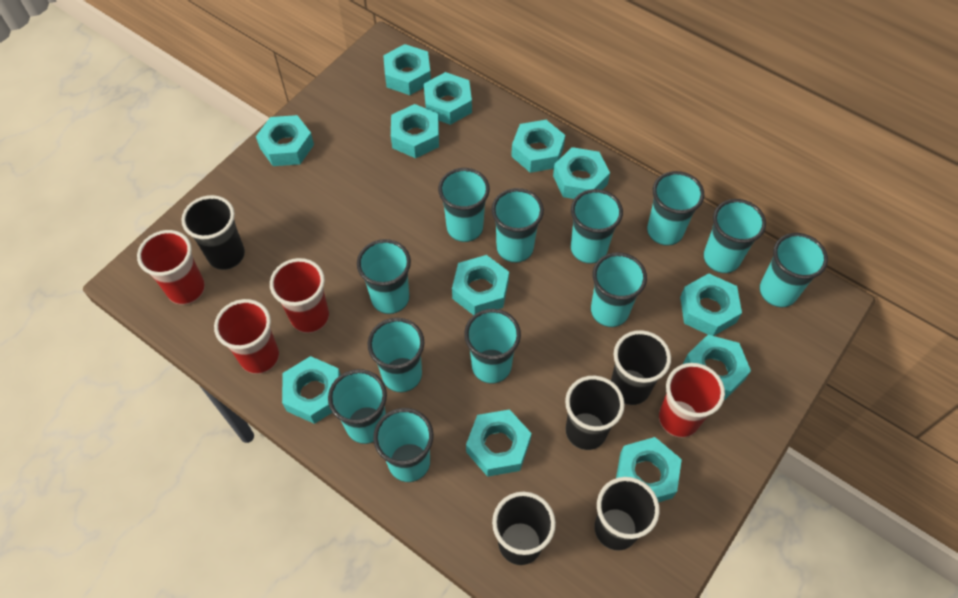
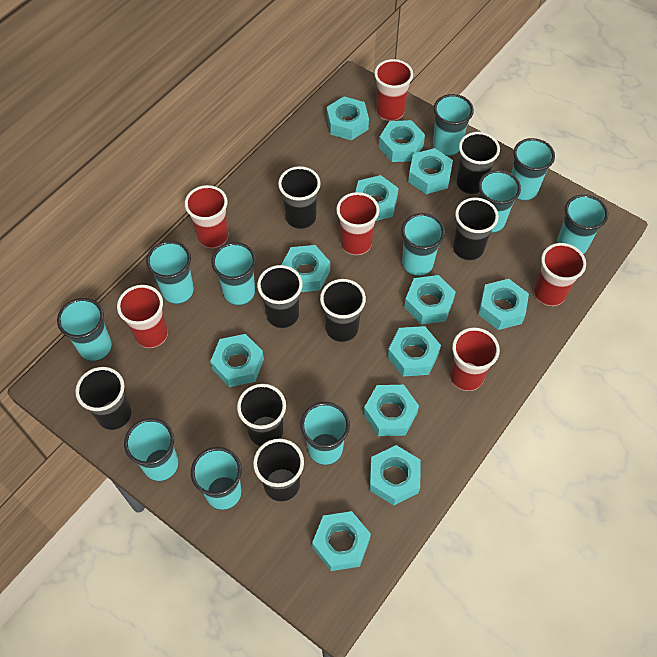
black cup: 5 -> 8
red cup: 4 -> 6
turquoise cup: 12 -> 11

